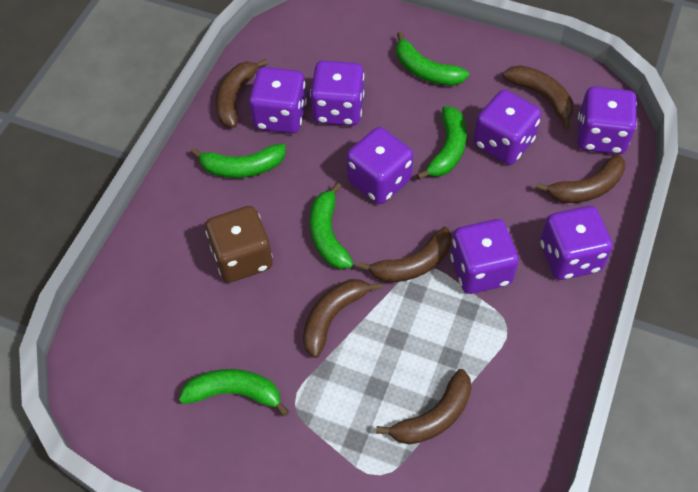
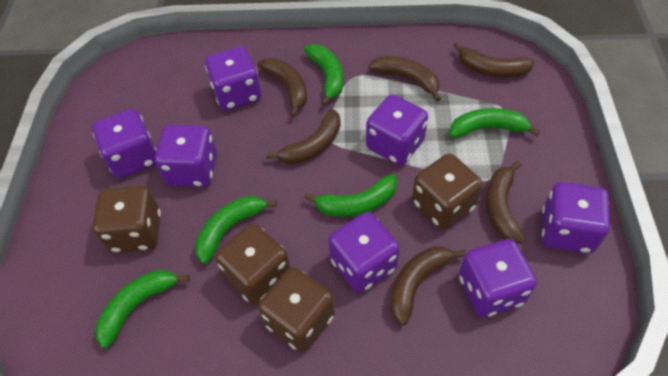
brown dice: 1 -> 4

